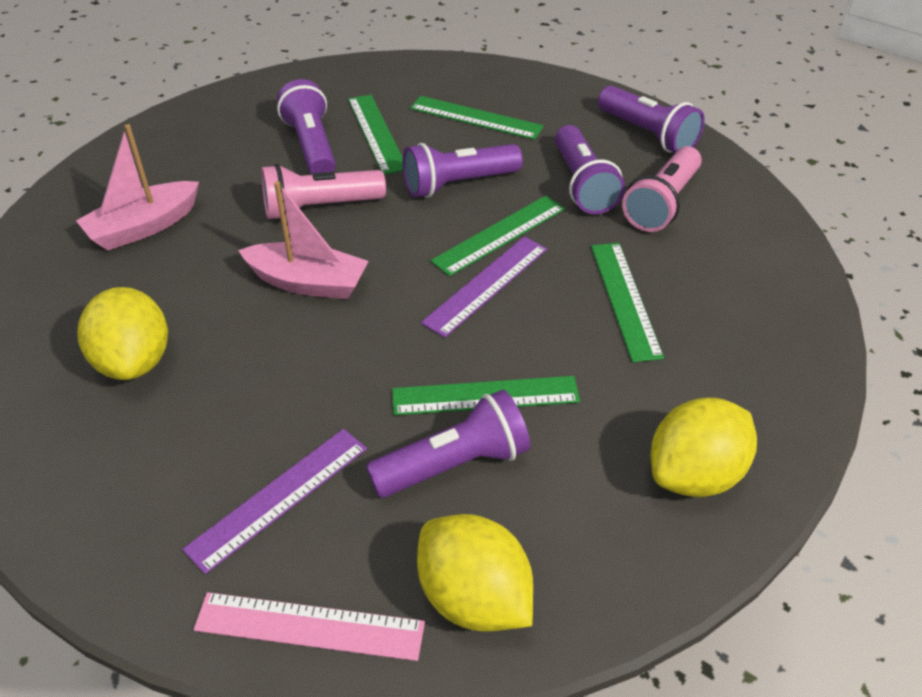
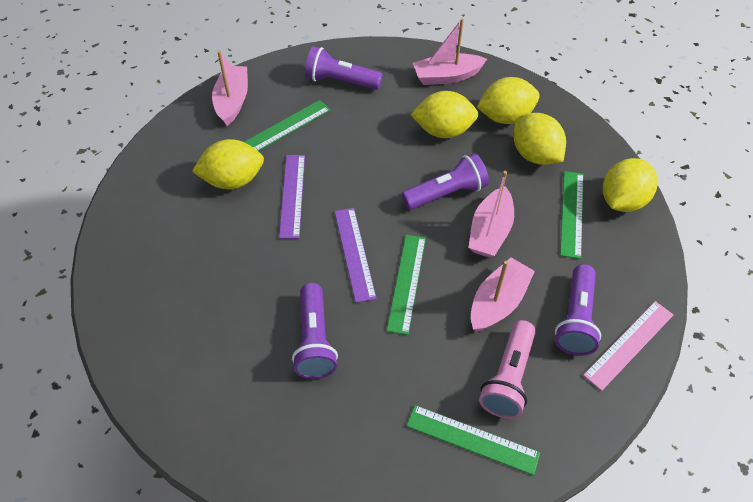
green ruler: 5 -> 4
pink boat: 2 -> 4
pink flashlight: 2 -> 1
purple flashlight: 5 -> 4
yellow lemon: 3 -> 5

